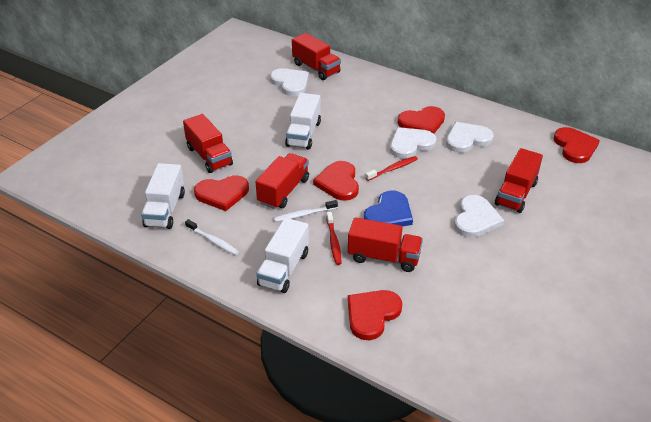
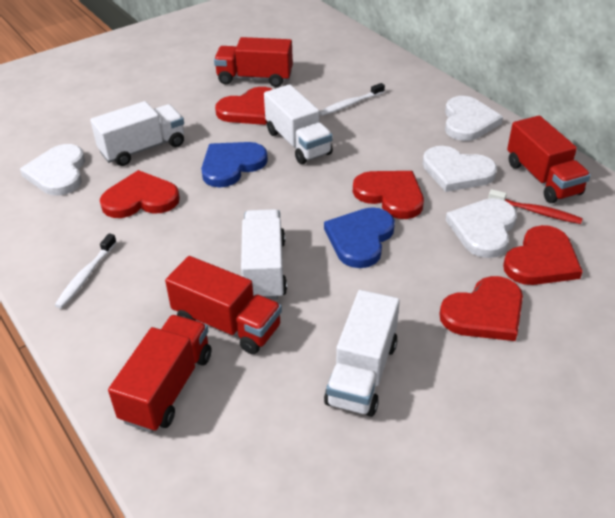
blue heart: 1 -> 2
red toothbrush: 2 -> 1
red truck: 5 -> 4
white truck: 3 -> 4

